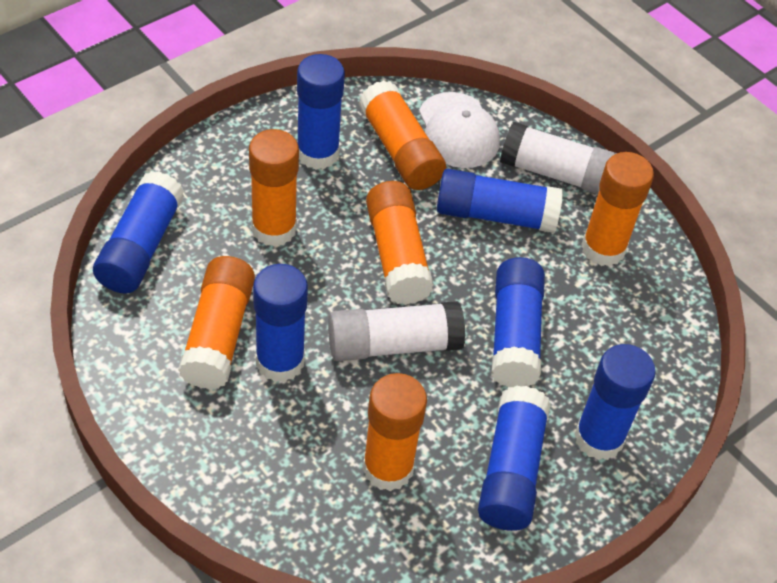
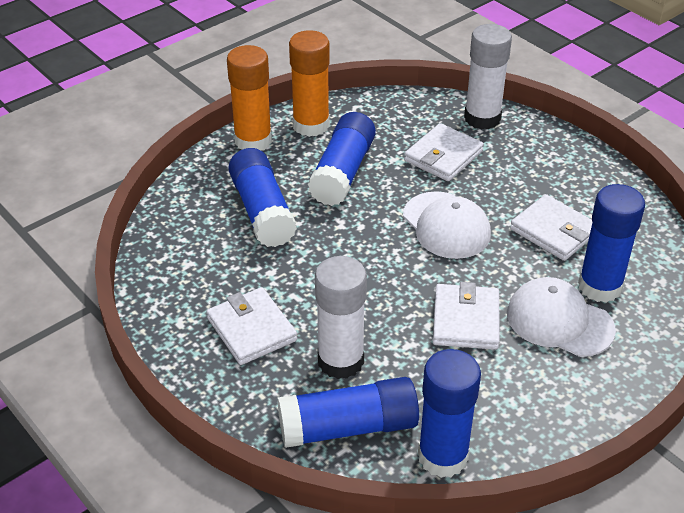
blue glue stick: 7 -> 5
orange glue stick: 6 -> 2
white cap: 1 -> 2
white wallet: 0 -> 4

